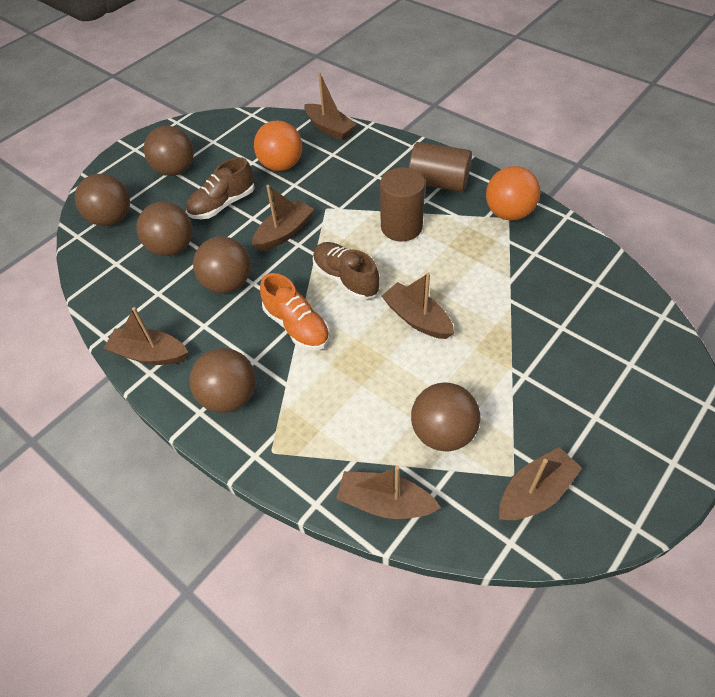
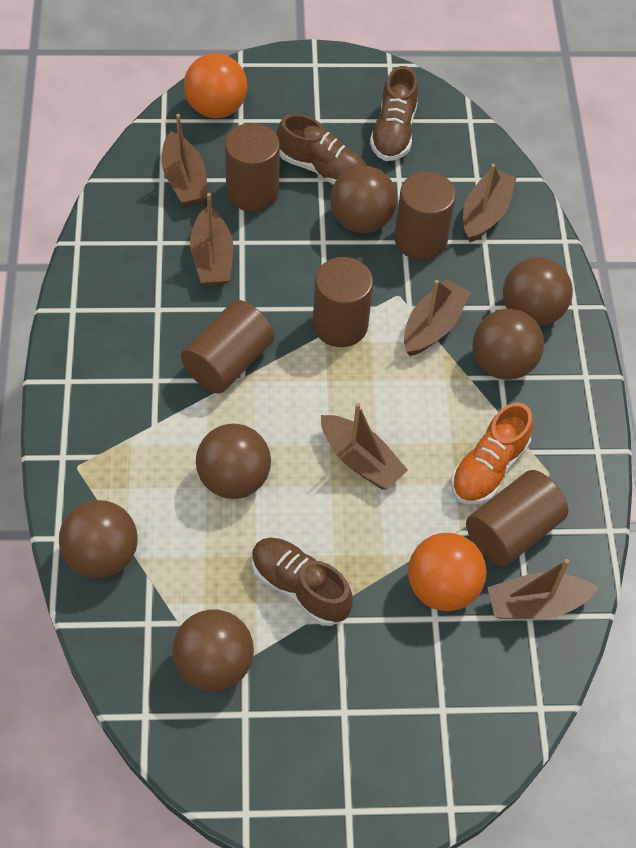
brown cylinder: 2 -> 5
brown shoe: 2 -> 3

